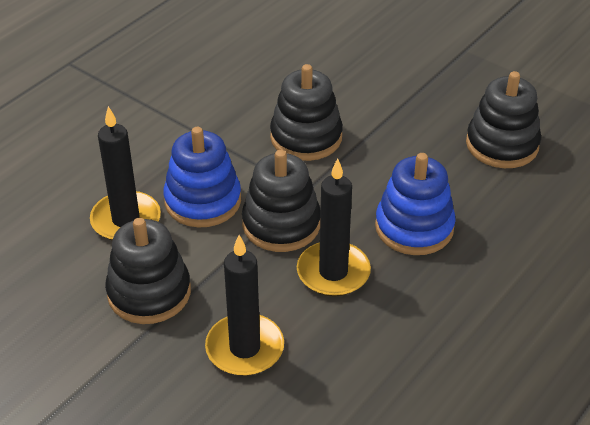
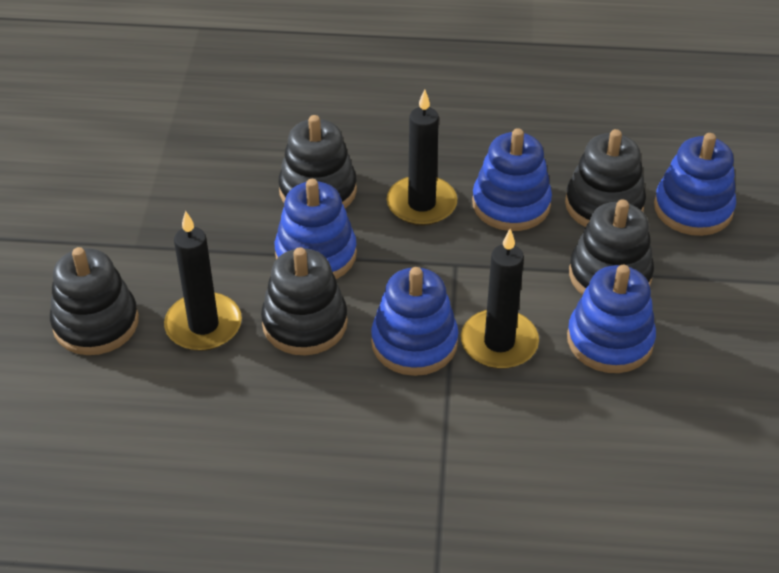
black stacking toy: 4 -> 5
blue stacking toy: 2 -> 5

